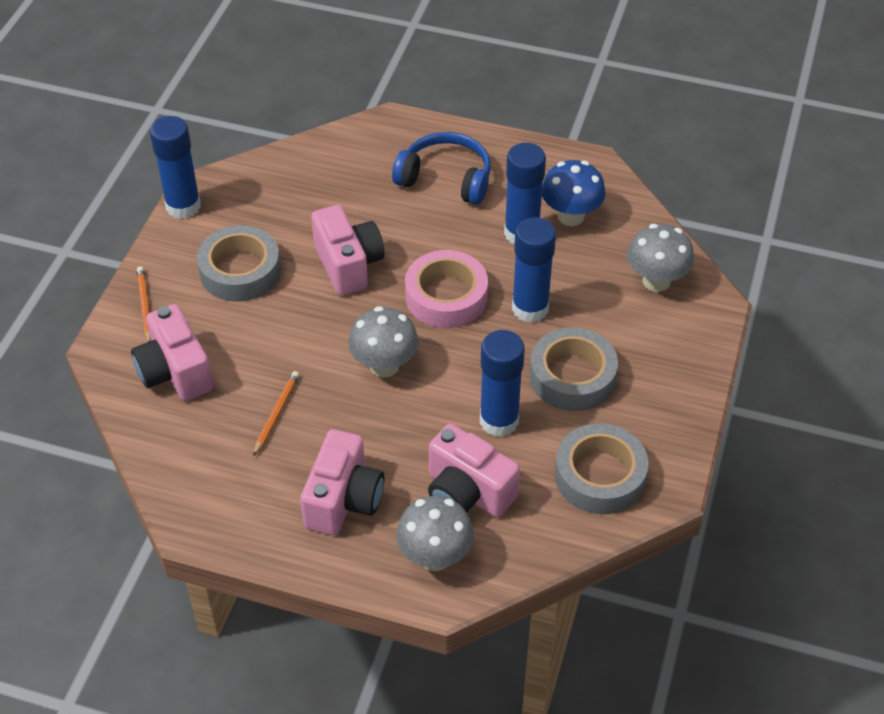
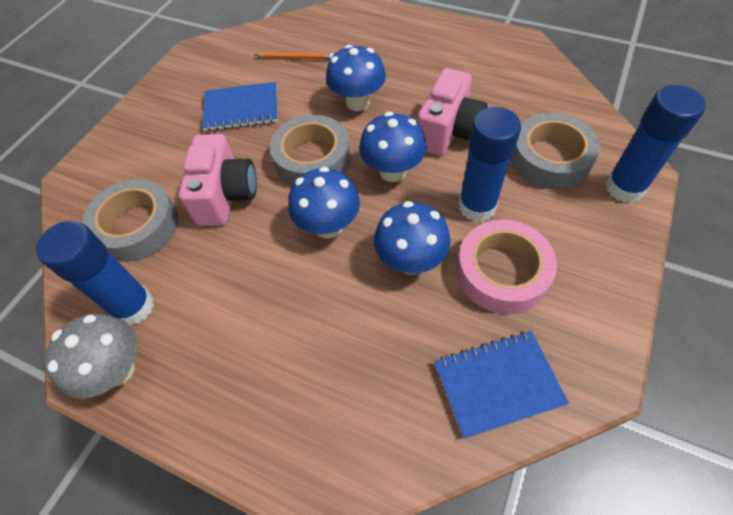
blue glue stick: 4 -> 3
blue headphones: 1 -> 0
blue mushroom: 1 -> 4
blue notebook: 0 -> 2
grey mushroom: 3 -> 1
orange pencil: 2 -> 1
pink camera: 4 -> 2

